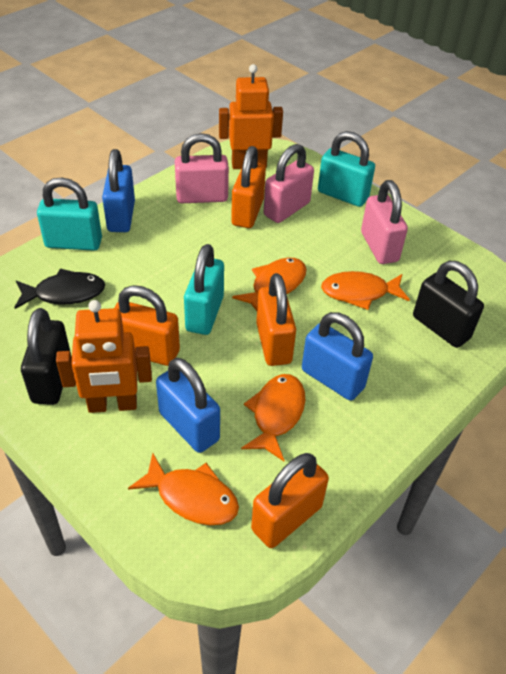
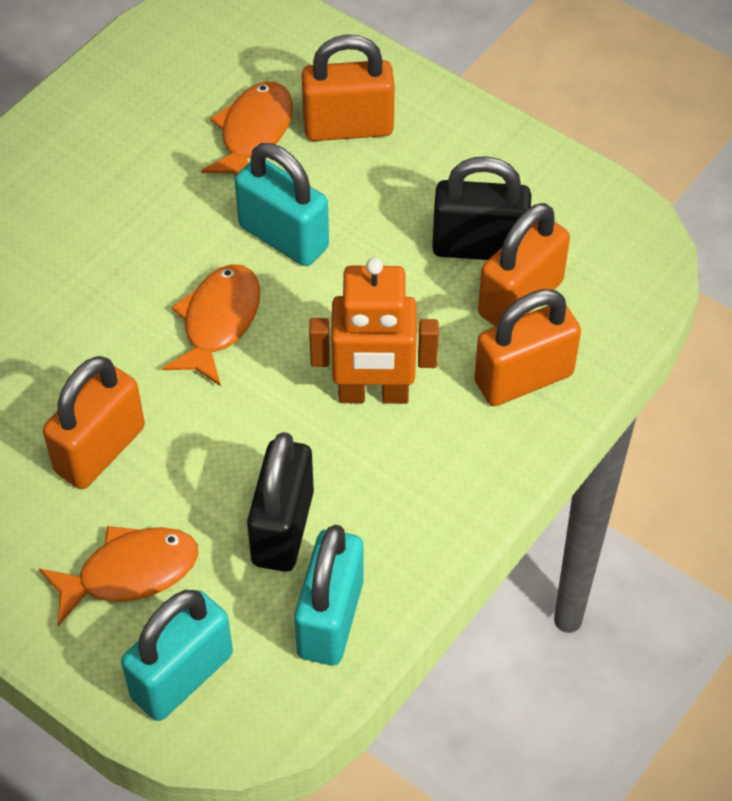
black fish: 1 -> 0
blue padlock: 3 -> 0
orange fish: 4 -> 3
orange robot: 2 -> 1
pink padlock: 3 -> 0

